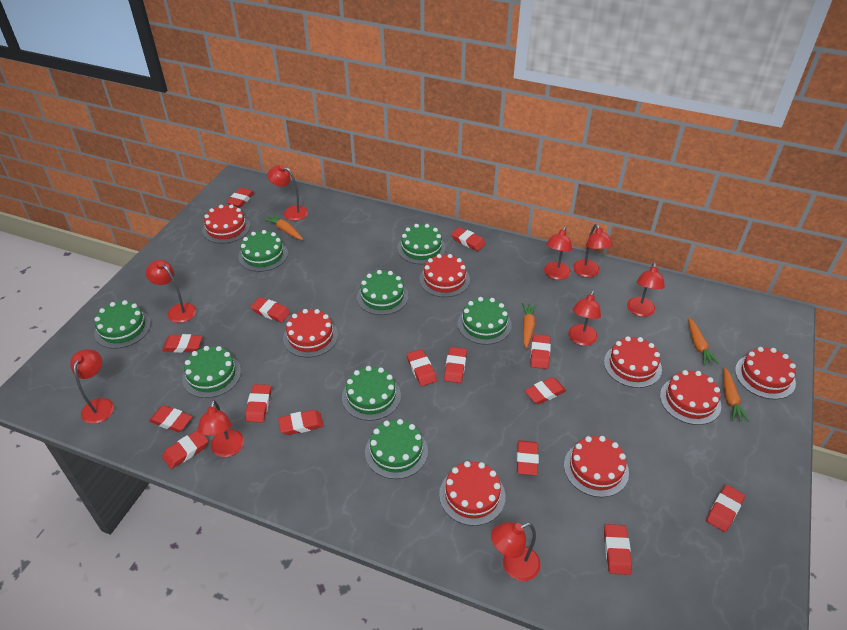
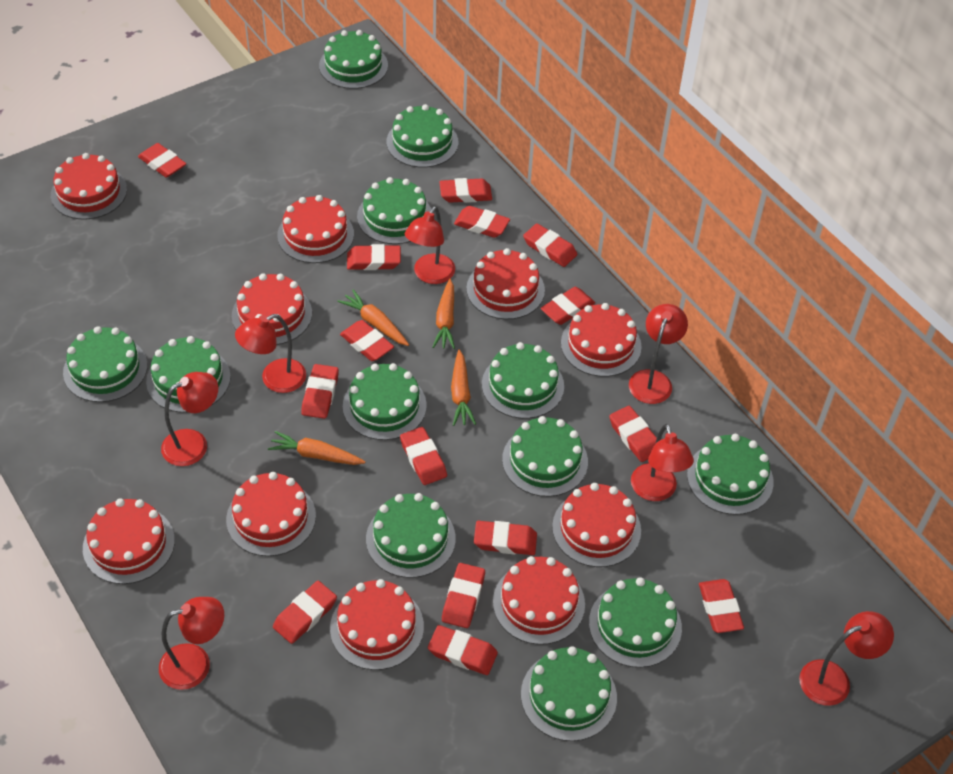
green cake: 8 -> 12
red cake: 8 -> 10
red lamp: 9 -> 7

